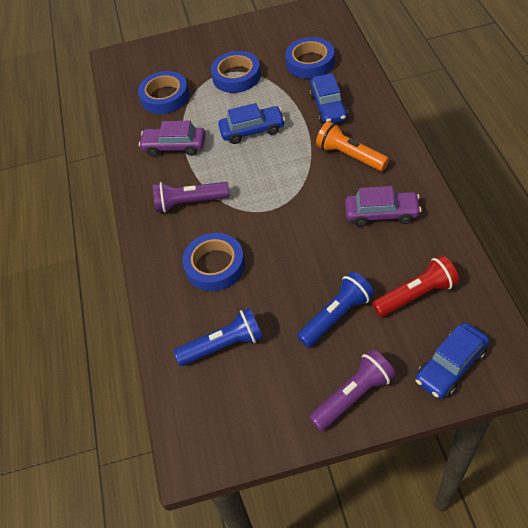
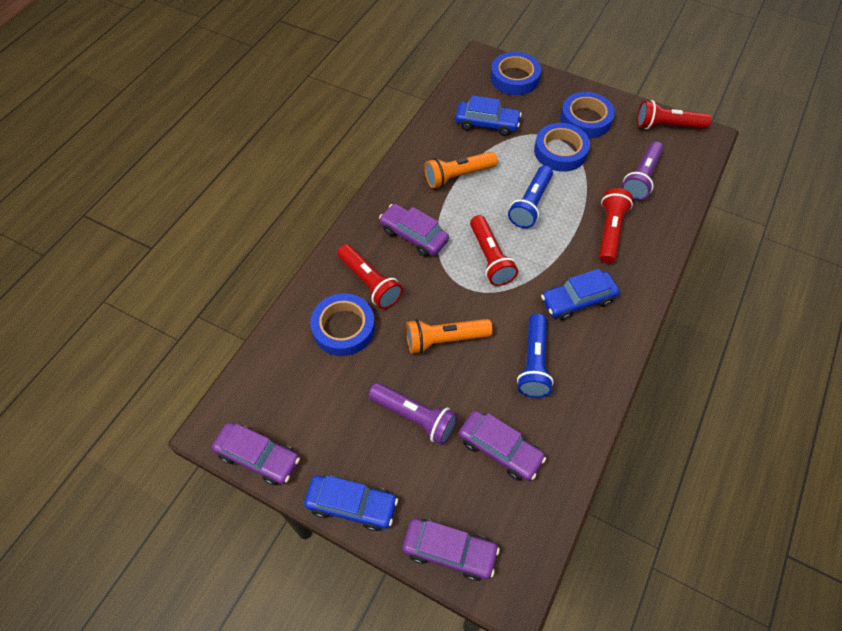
orange flashlight: 1 -> 2
purple car: 2 -> 4
red flashlight: 1 -> 4

